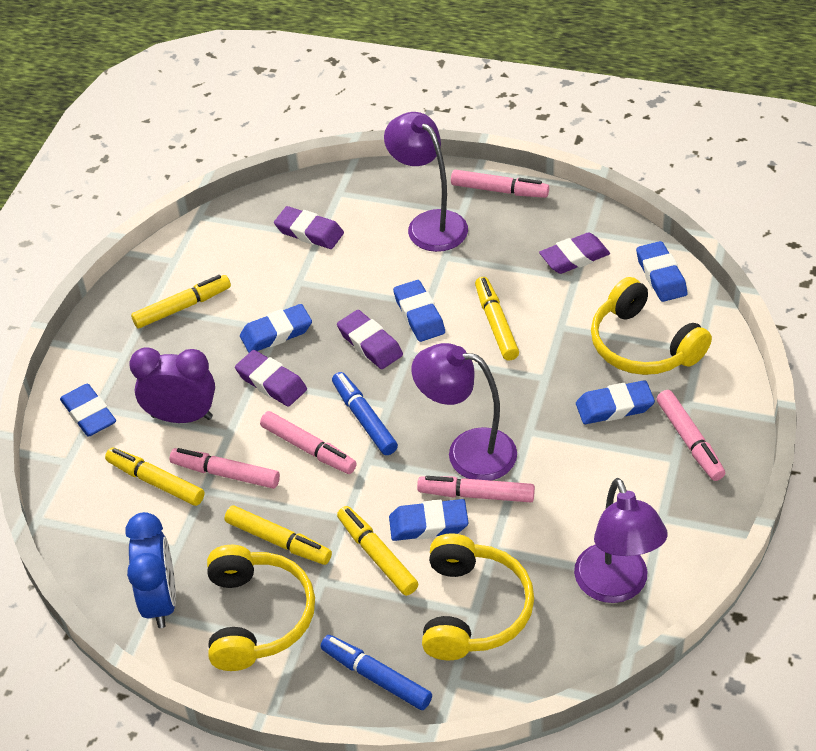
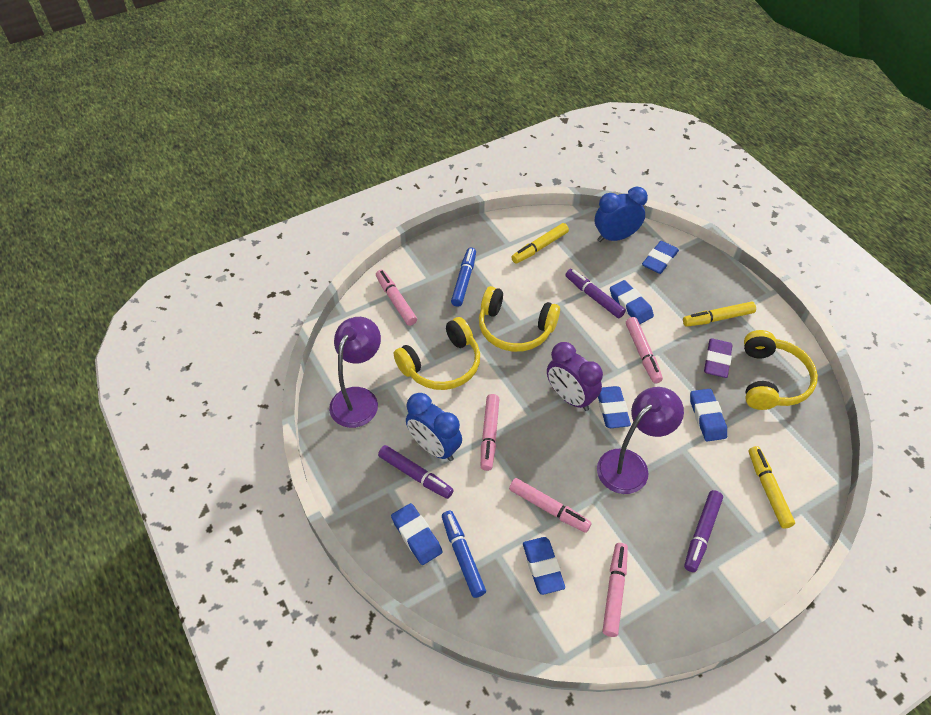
blue clock: 1 -> 2
purple eraser: 4 -> 1
purple lamp: 3 -> 2
purple marker: 0 -> 3
yellow marker: 5 -> 3

